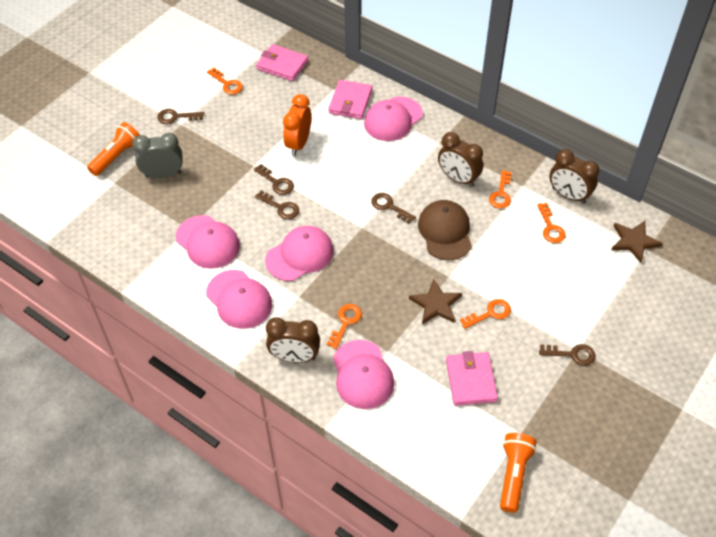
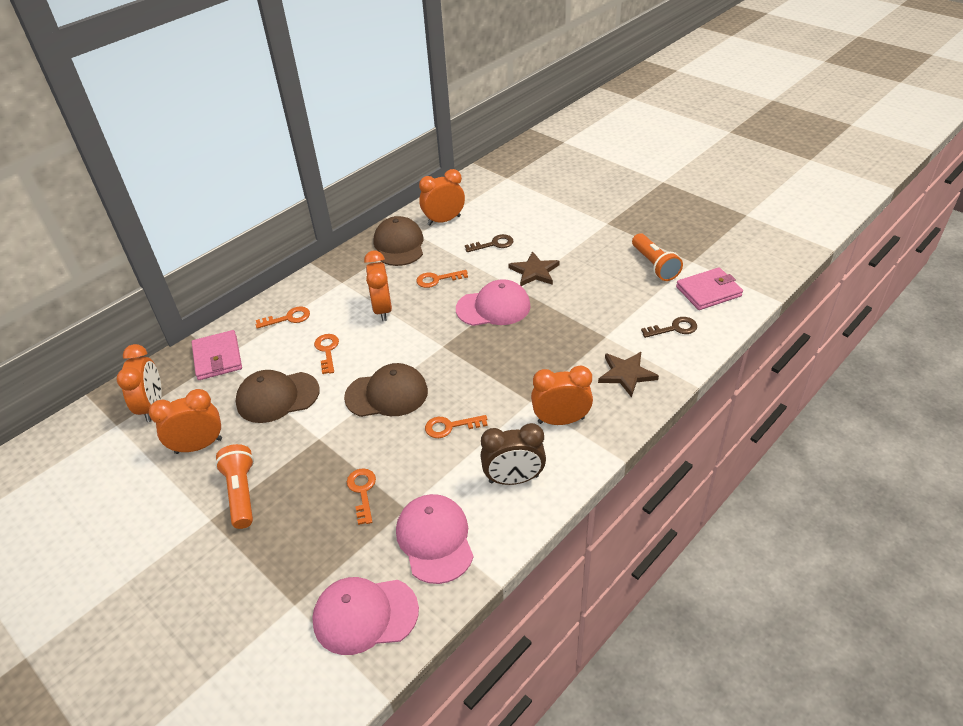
brown cap: 1 -> 3
brown clock: 3 -> 1
brown key: 5 -> 2
grey clock: 1 -> 0
orange clock: 1 -> 5
pink cap: 5 -> 3
pink wallet: 3 -> 2

